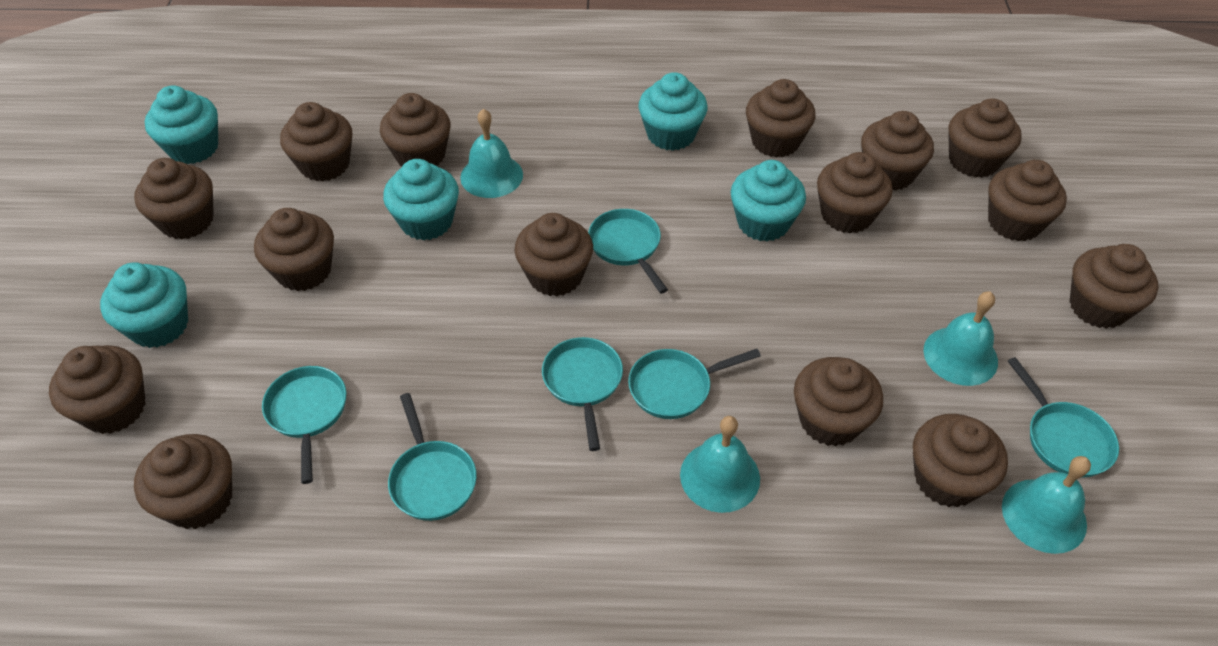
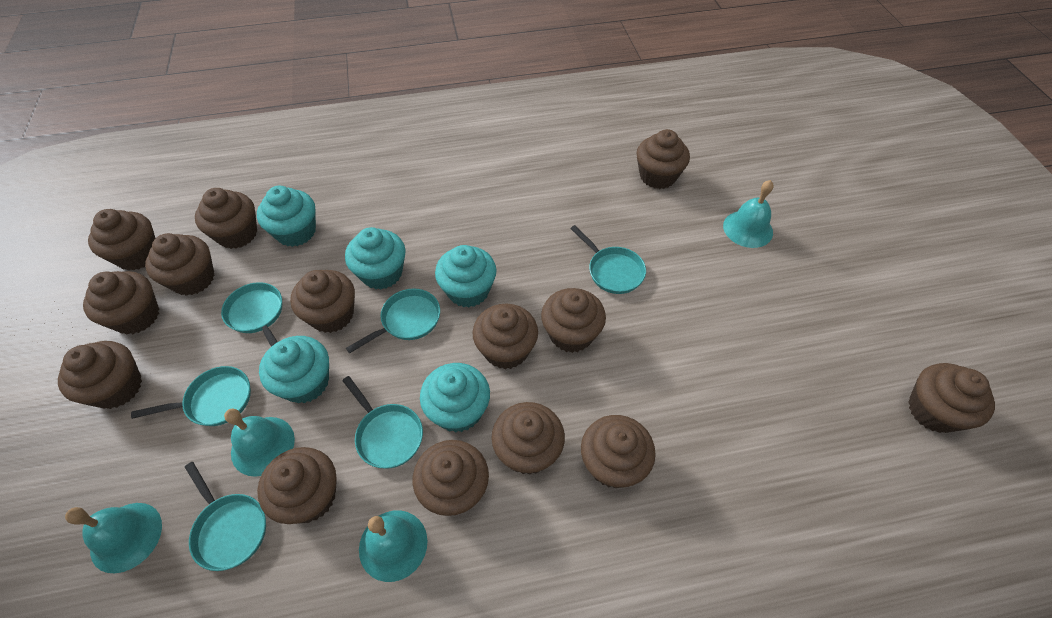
brown cupcake: 15 -> 14

